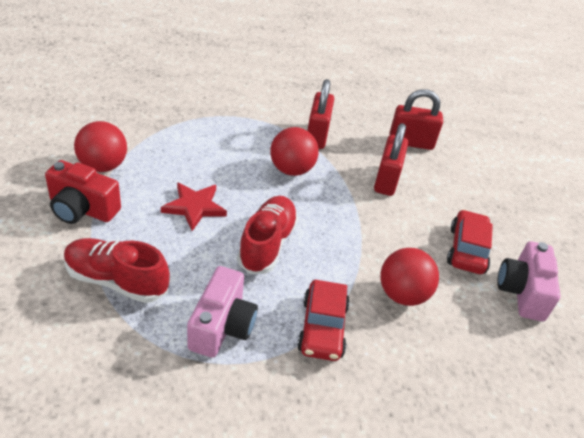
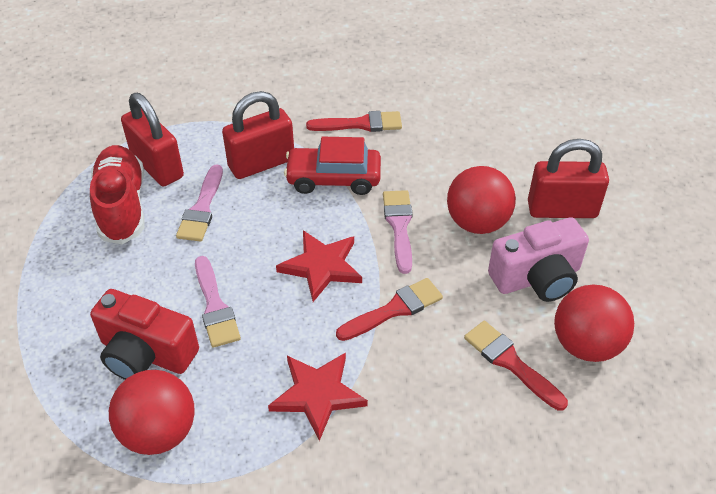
pink brush: 0 -> 3
pink camera: 2 -> 1
red brush: 0 -> 3
red car: 2 -> 1
red shoe: 2 -> 1
red star: 1 -> 2

